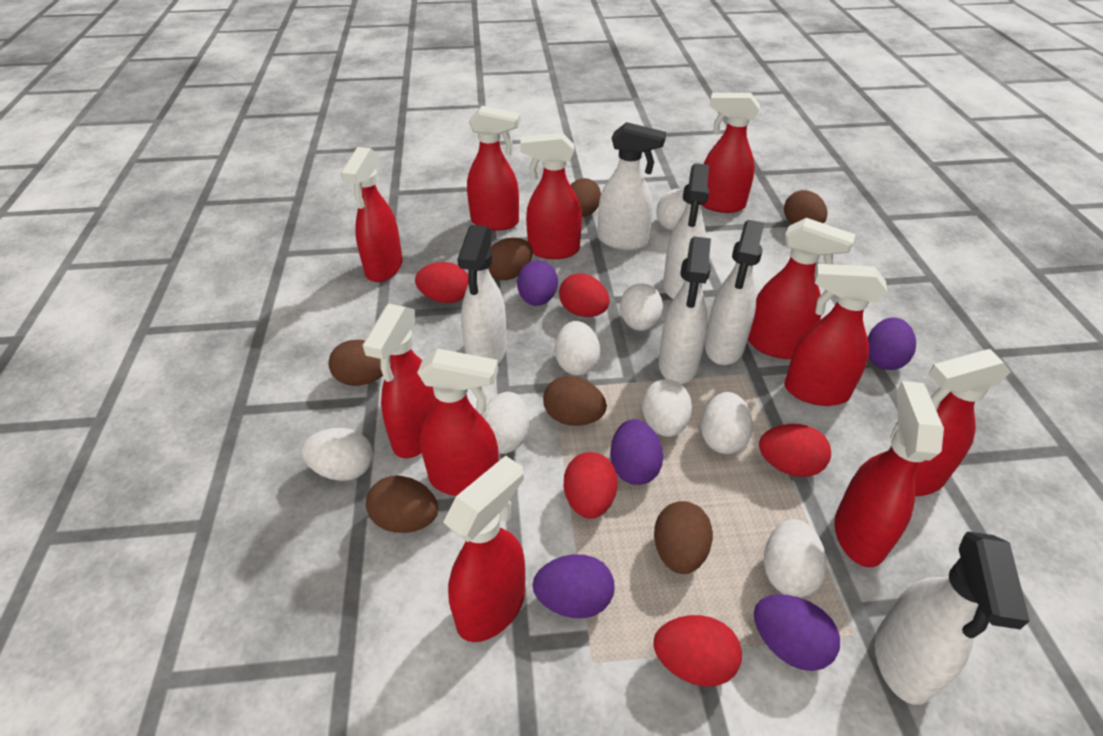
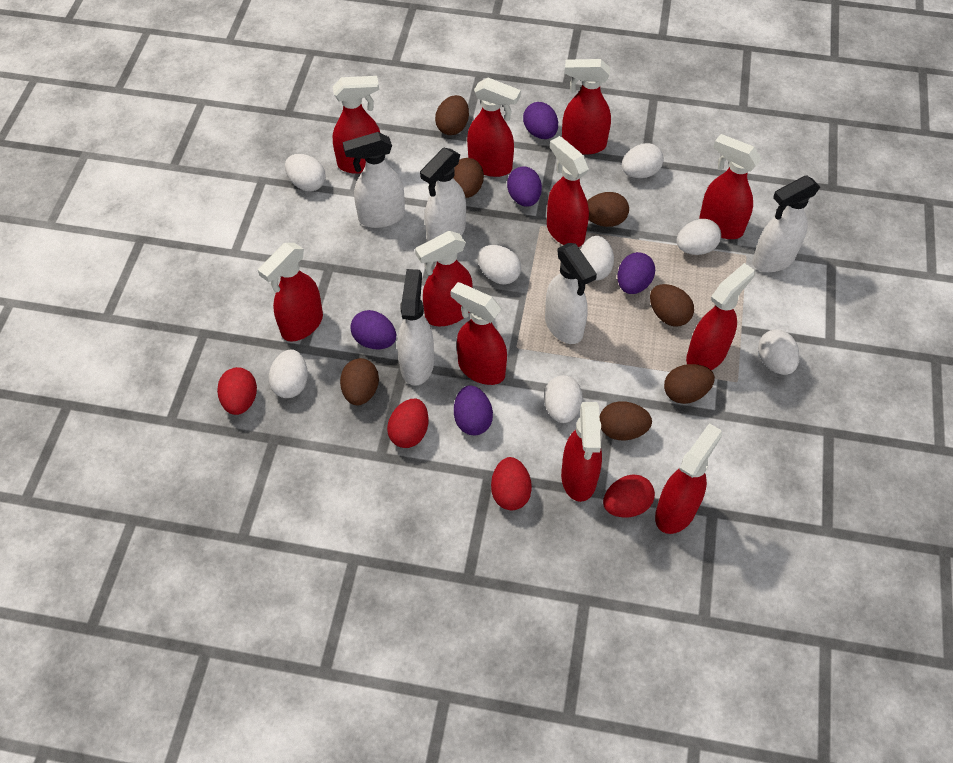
red egg: 5 -> 4
white spray bottle: 6 -> 5

